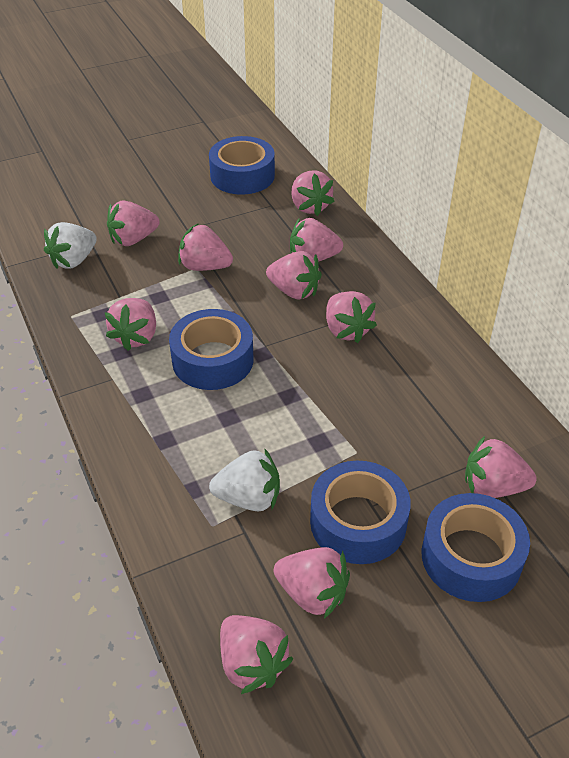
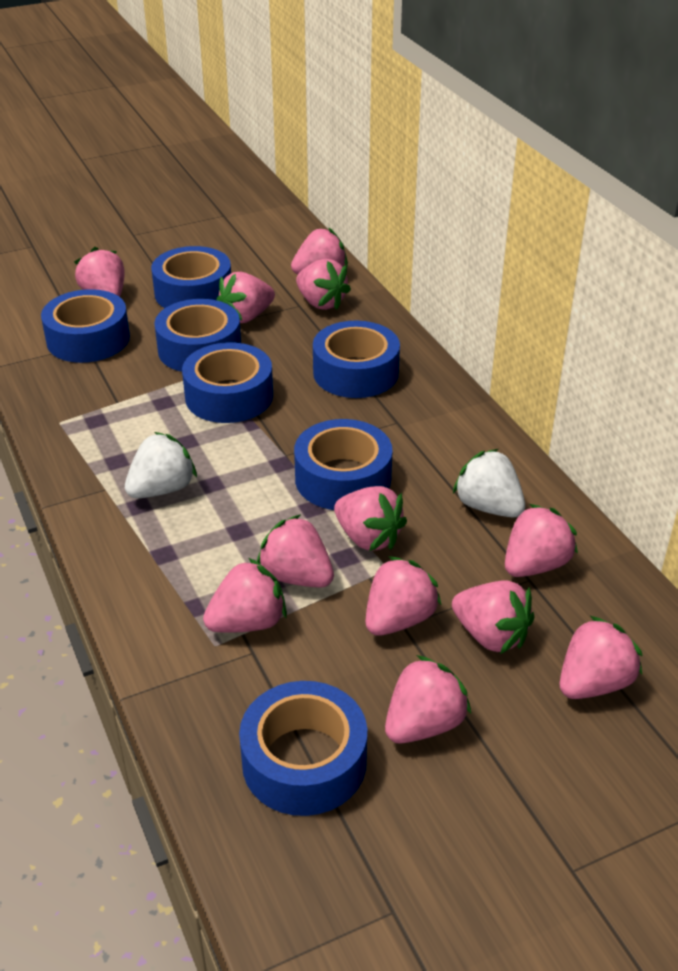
blue tape: 4 -> 7
pink strawberry: 10 -> 12

